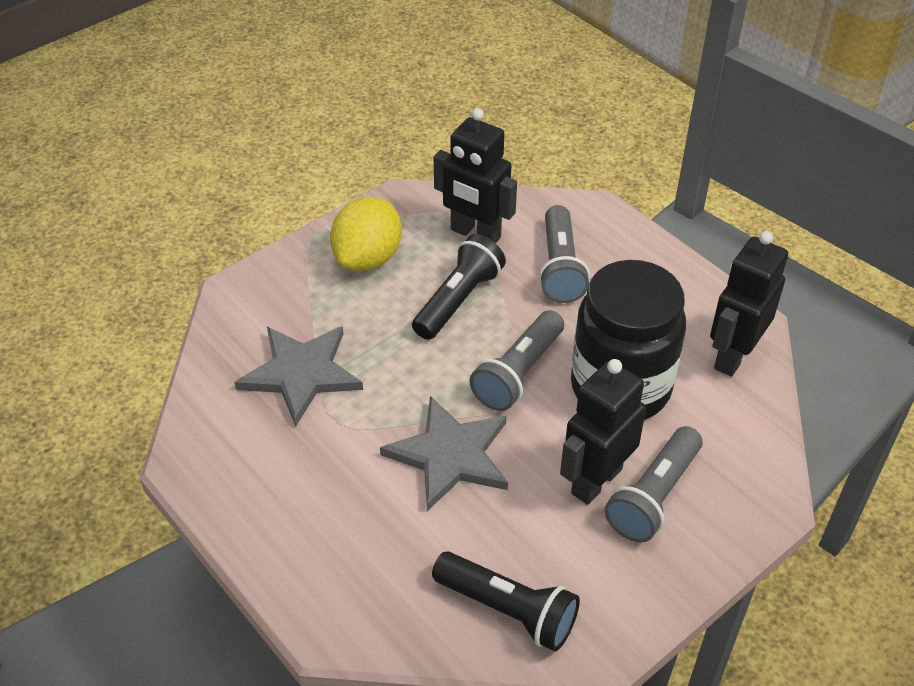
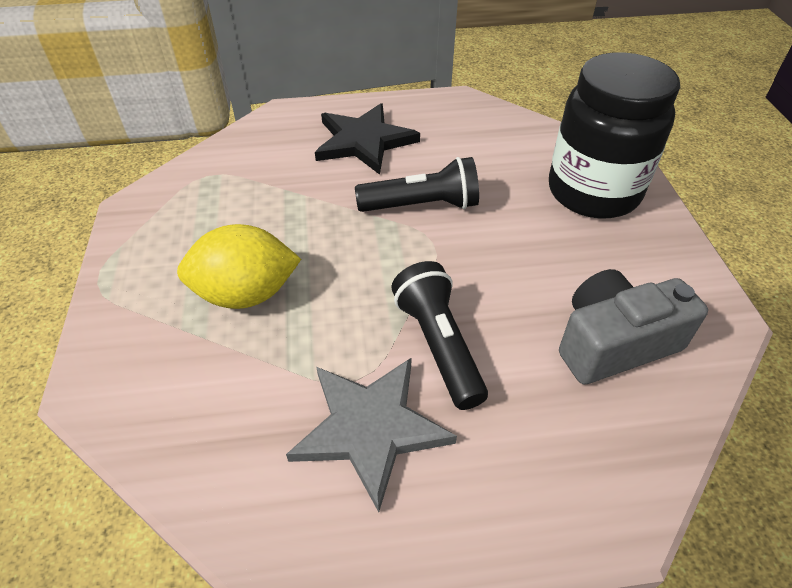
black robot: 3 -> 0
black star: 0 -> 1
grey camera: 0 -> 1
grey flashlight: 3 -> 0
grey star: 2 -> 1

